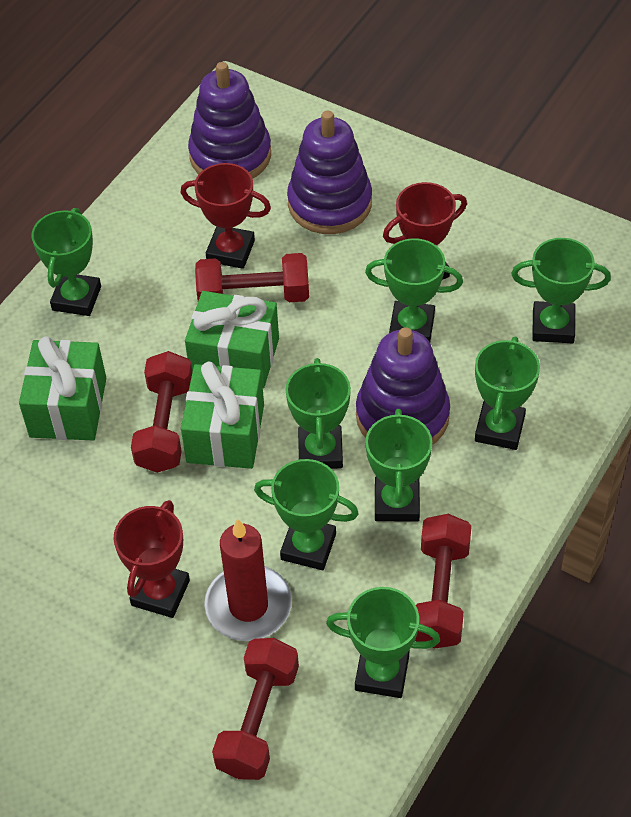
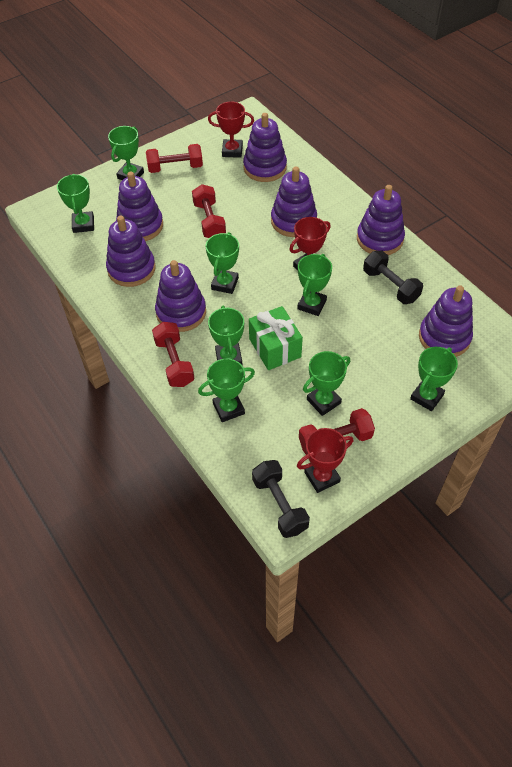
black dumbbell: 0 -> 2
green gift: 3 -> 1
purple stacking toy: 3 -> 7
red candle: 1 -> 0

